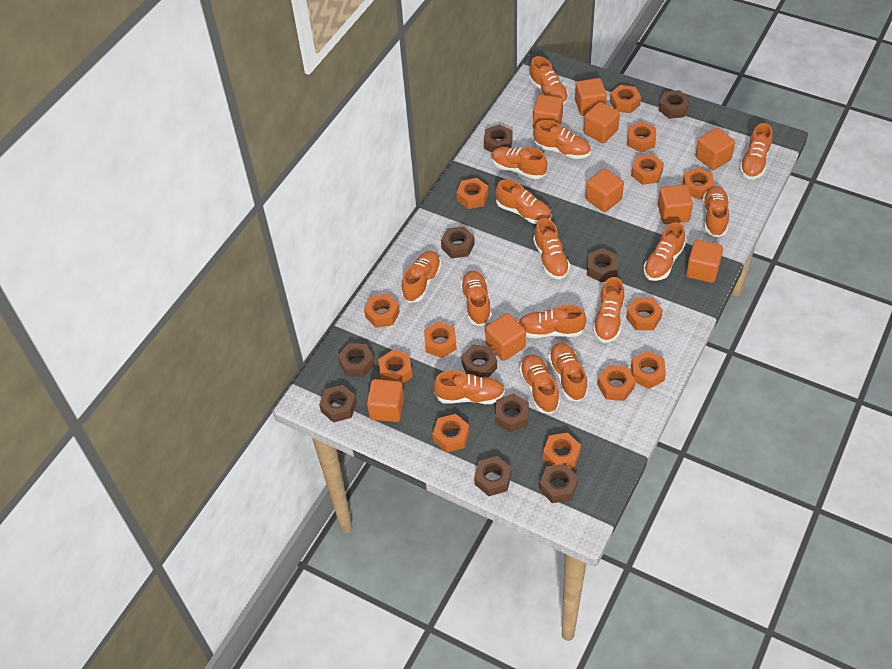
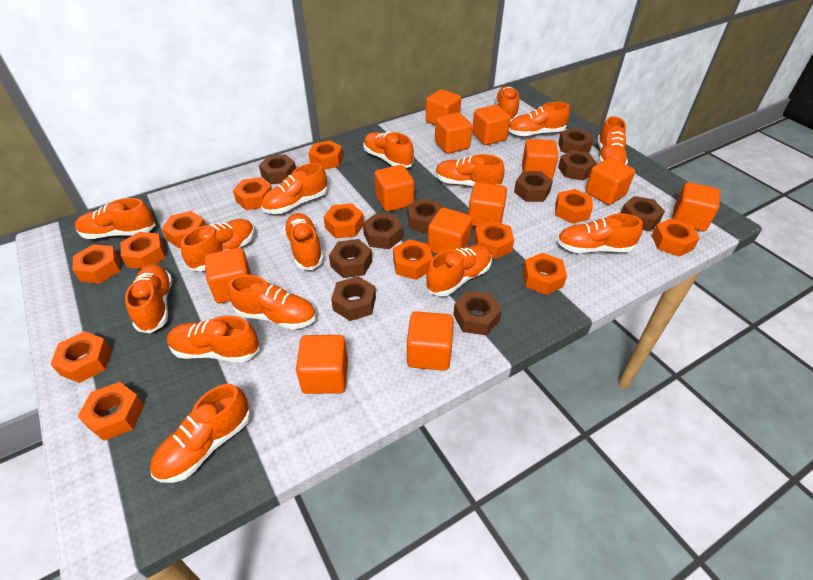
orange cube: 9 -> 12

